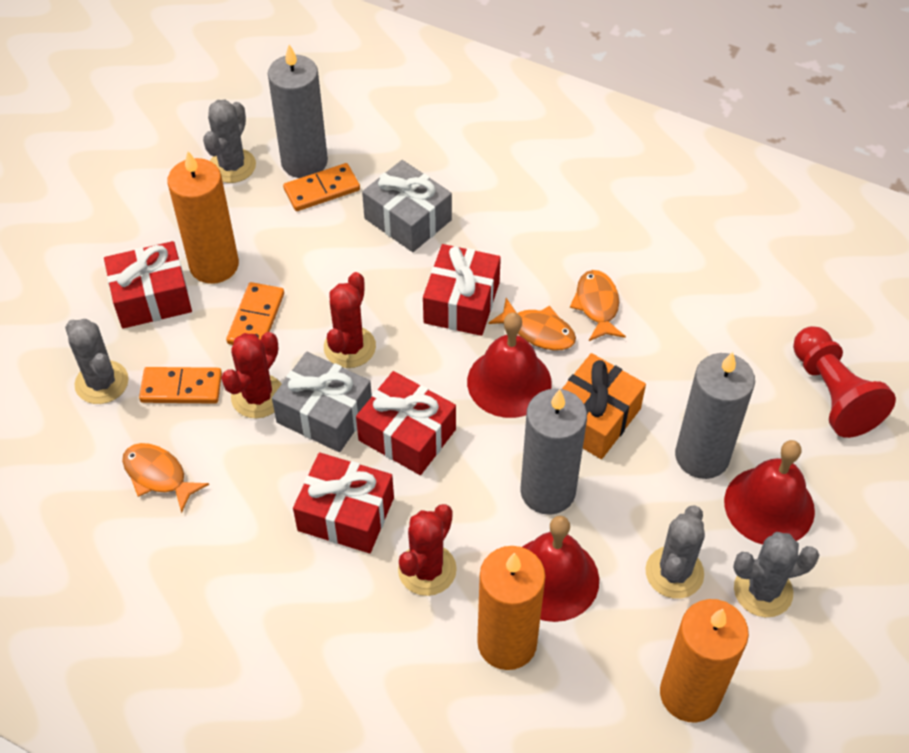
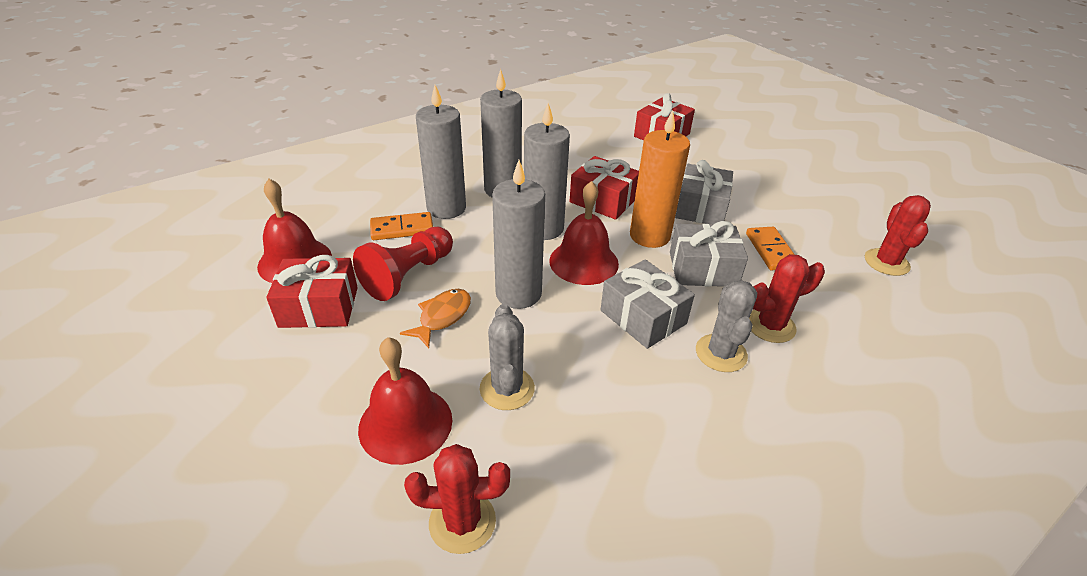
grey cactus: 4 -> 2
grey candle: 3 -> 4
grey gift: 2 -> 3
orange candle: 3 -> 1
orange domino: 3 -> 2
orange fish: 3 -> 1
orange gift: 1 -> 0
red gift: 4 -> 3

